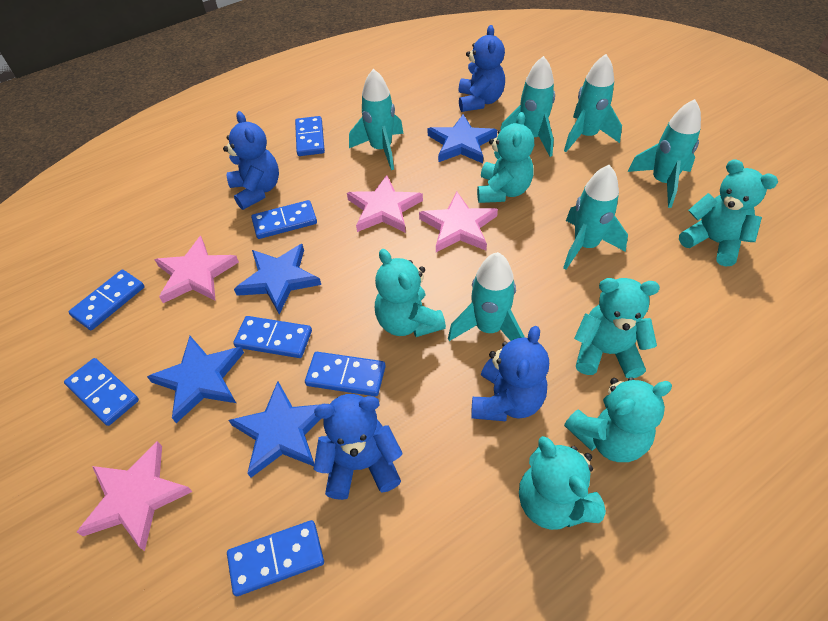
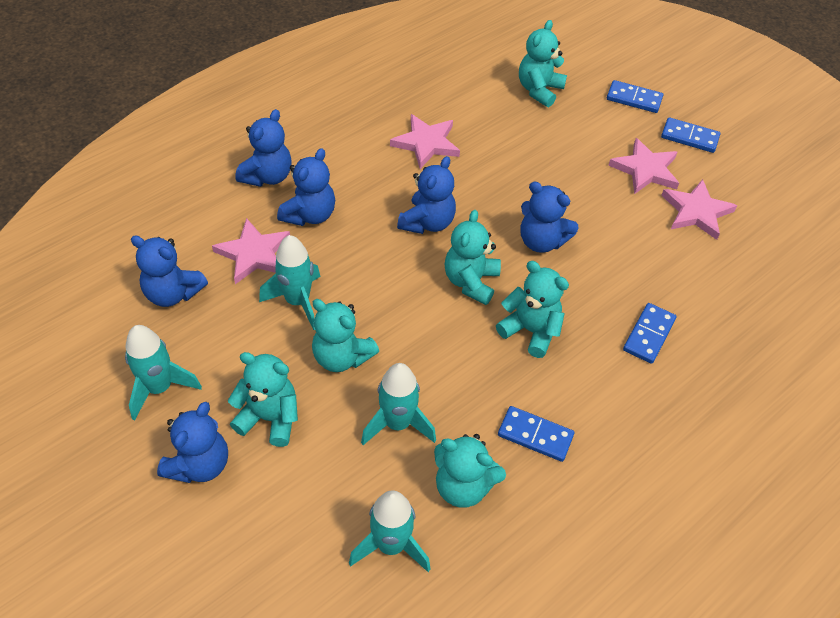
blue domino: 7 -> 4
blue star: 4 -> 0
blue teddy bear: 4 -> 6
turquoise rocket: 6 -> 4

